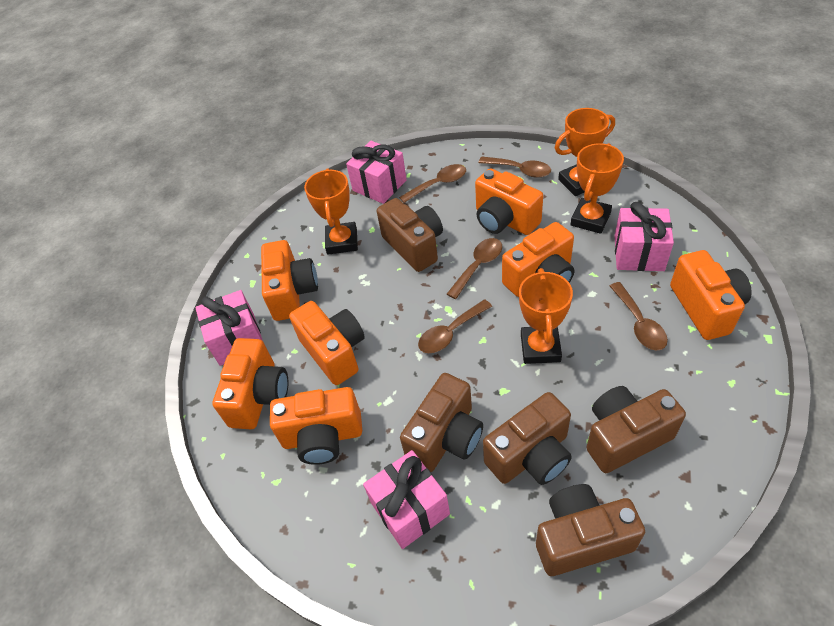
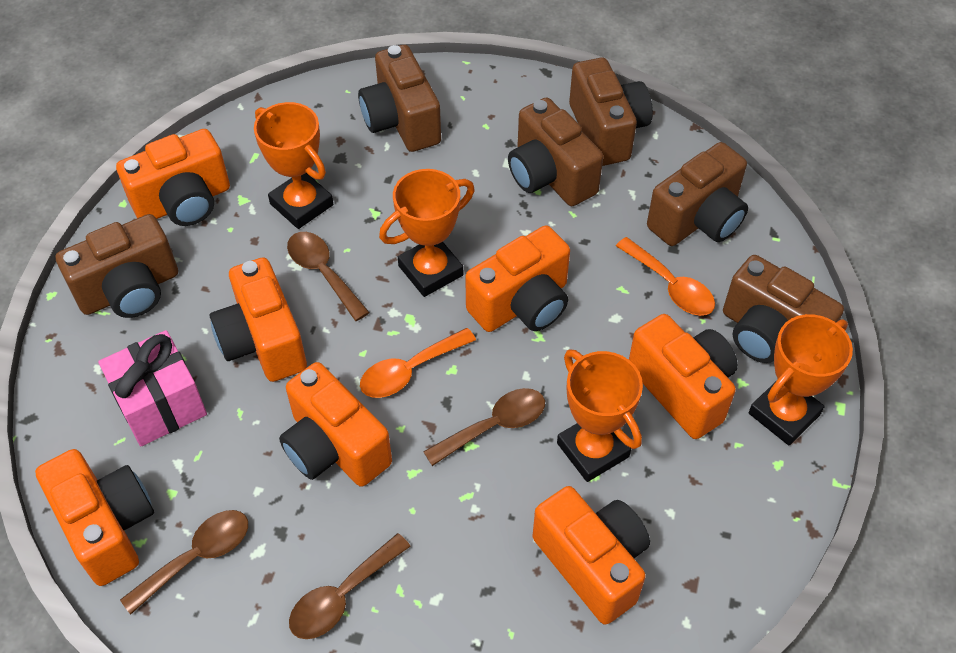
brown camera: 5 -> 6
brown spoon: 5 -> 4
orange spoon: 0 -> 2
pink gift: 4 -> 1

